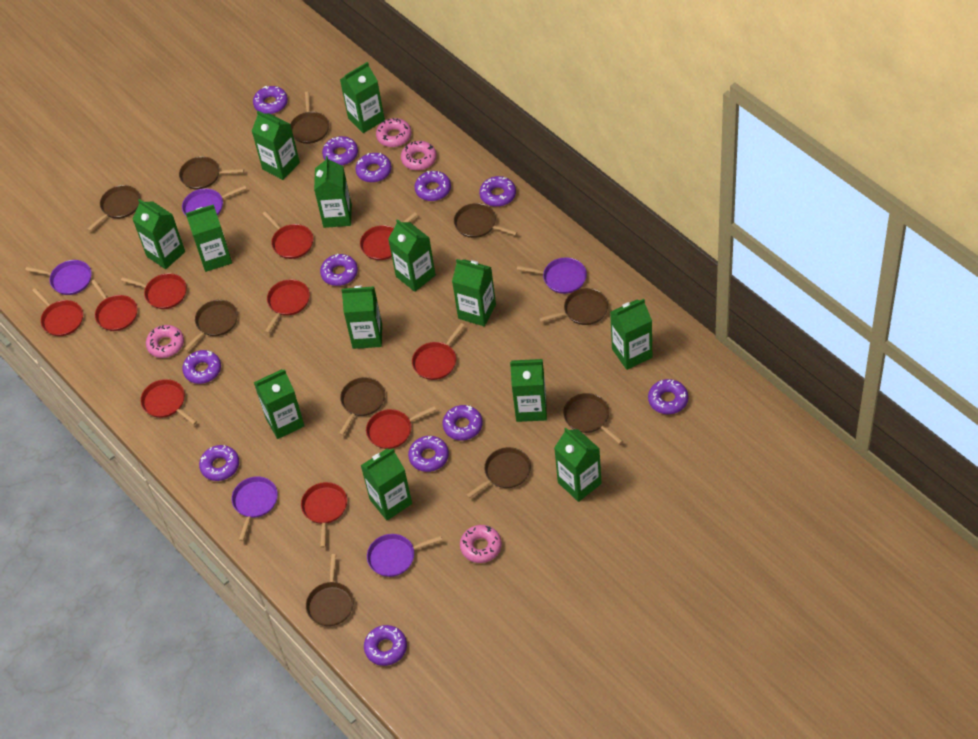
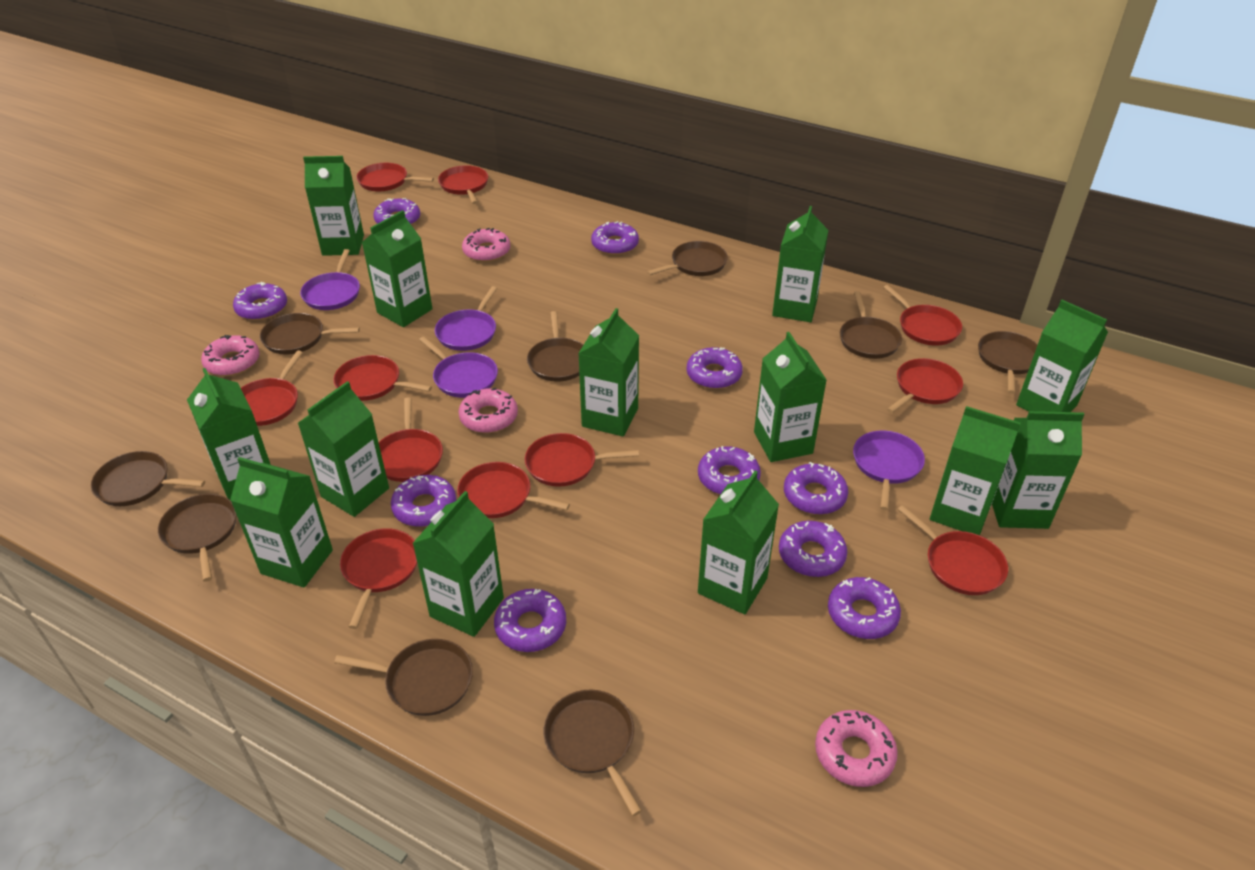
brown pan: 10 -> 9
purple donut: 12 -> 10
purple pan: 5 -> 4
red pan: 10 -> 11

